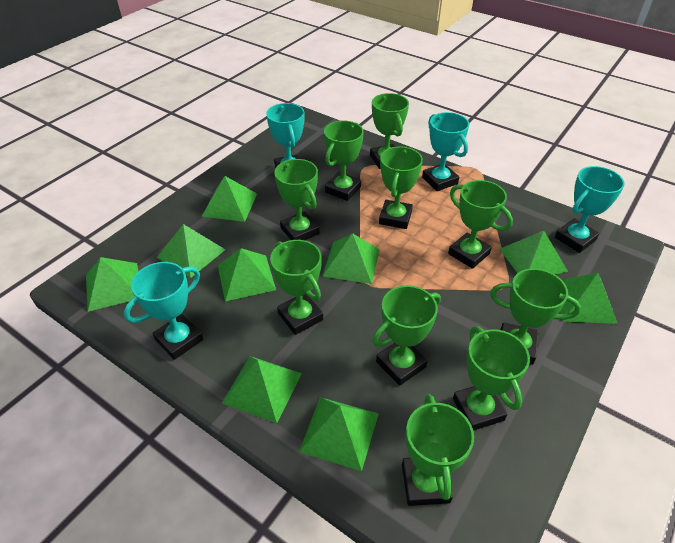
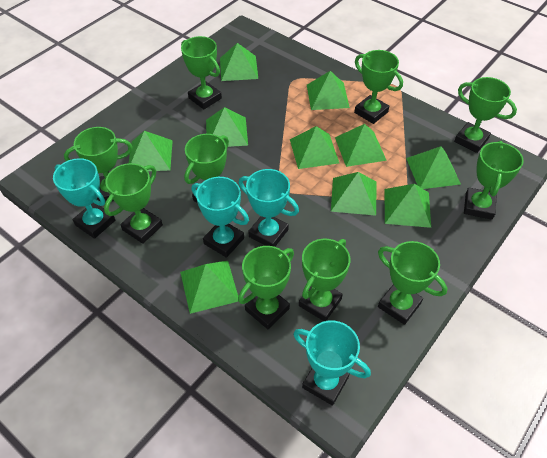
green pyramid: 9 -> 10

